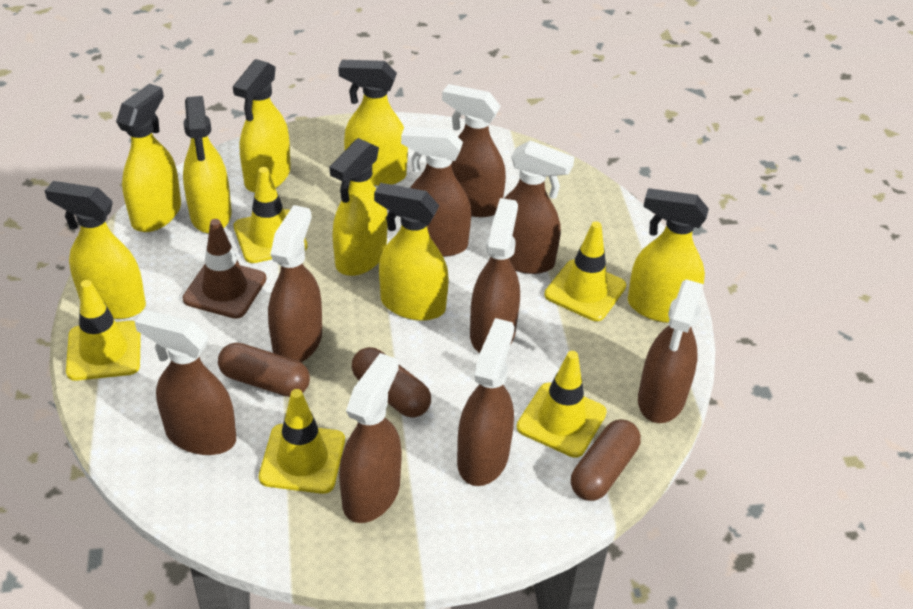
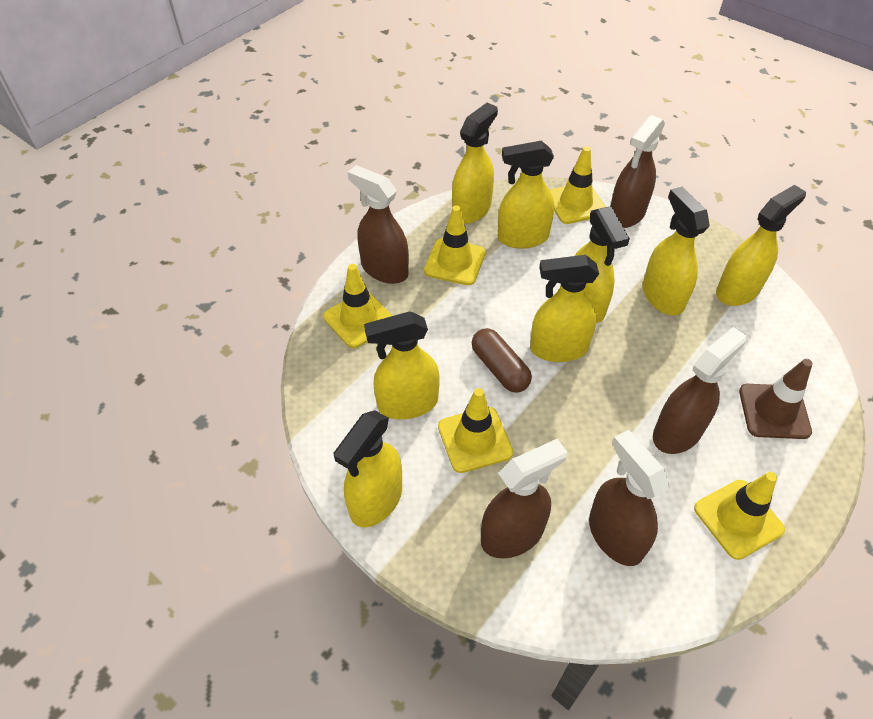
brown capsule: 3 -> 1
brown spray bottle: 9 -> 5

